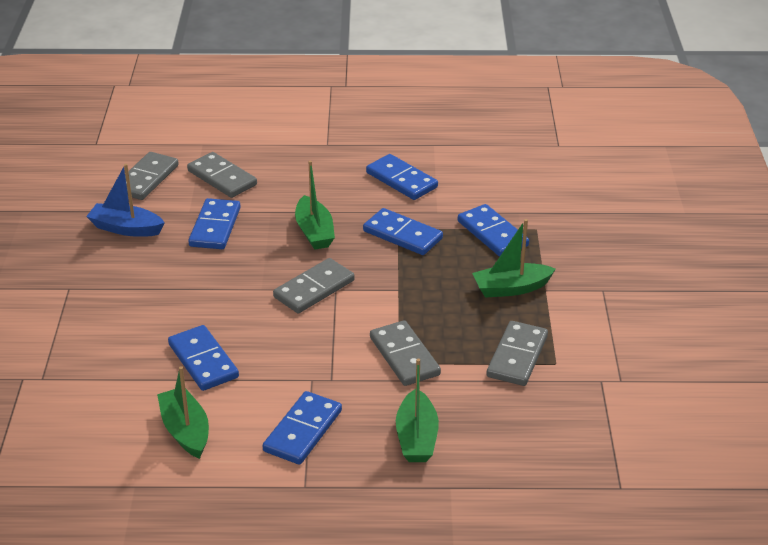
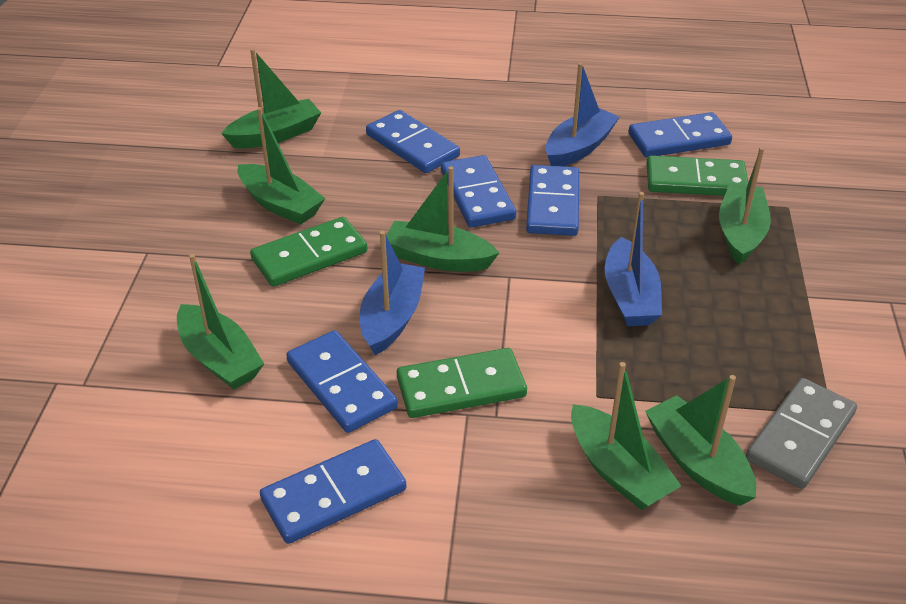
blue boat: 1 -> 3
green boat: 4 -> 7
green domino: 0 -> 3
grey domino: 5 -> 1

